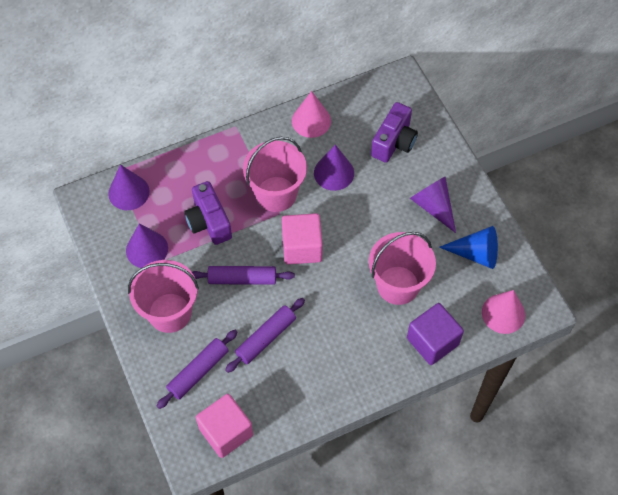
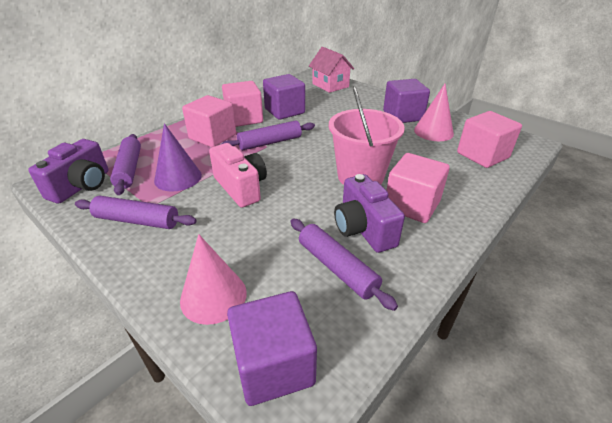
blue cone: 1 -> 0
pink bucket: 3 -> 1
pink camera: 0 -> 1
pink cube: 2 -> 4
pink house: 0 -> 1
purple cone: 4 -> 1
purple cube: 1 -> 3
purple rolling pin: 3 -> 4

